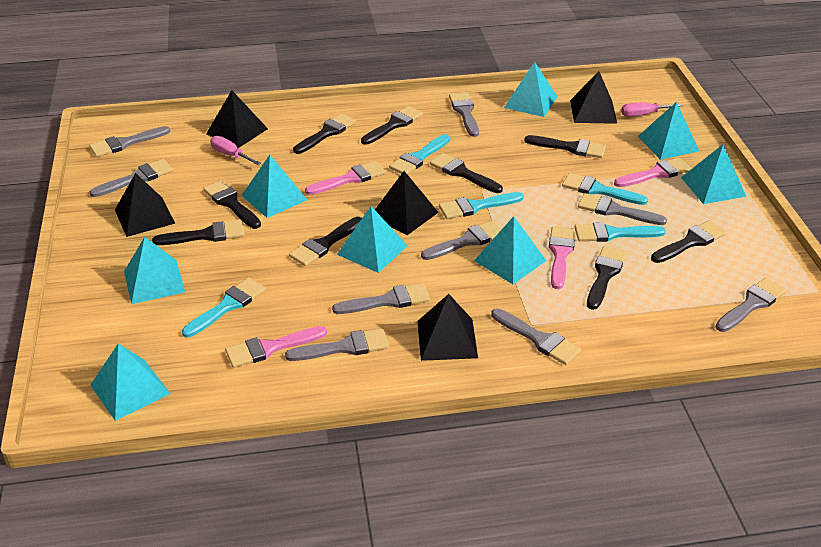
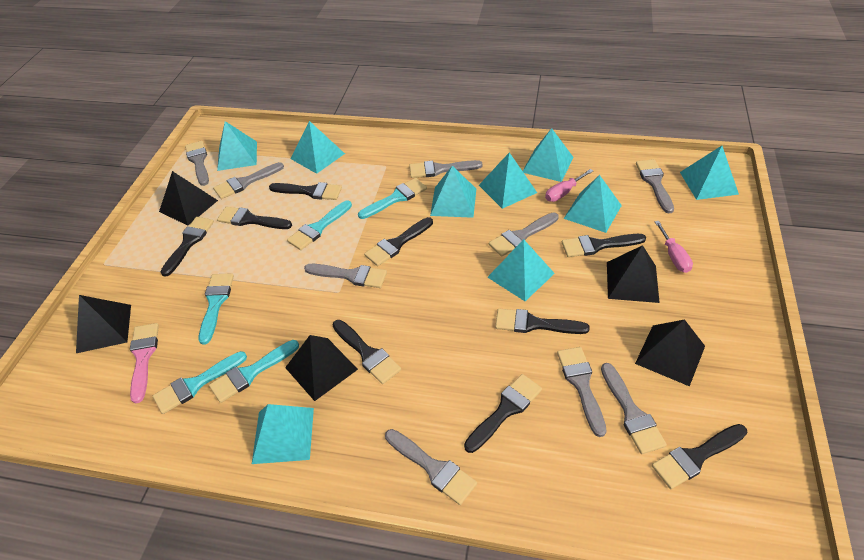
pink brush: 4 -> 1
turquoise pyramid: 8 -> 9

